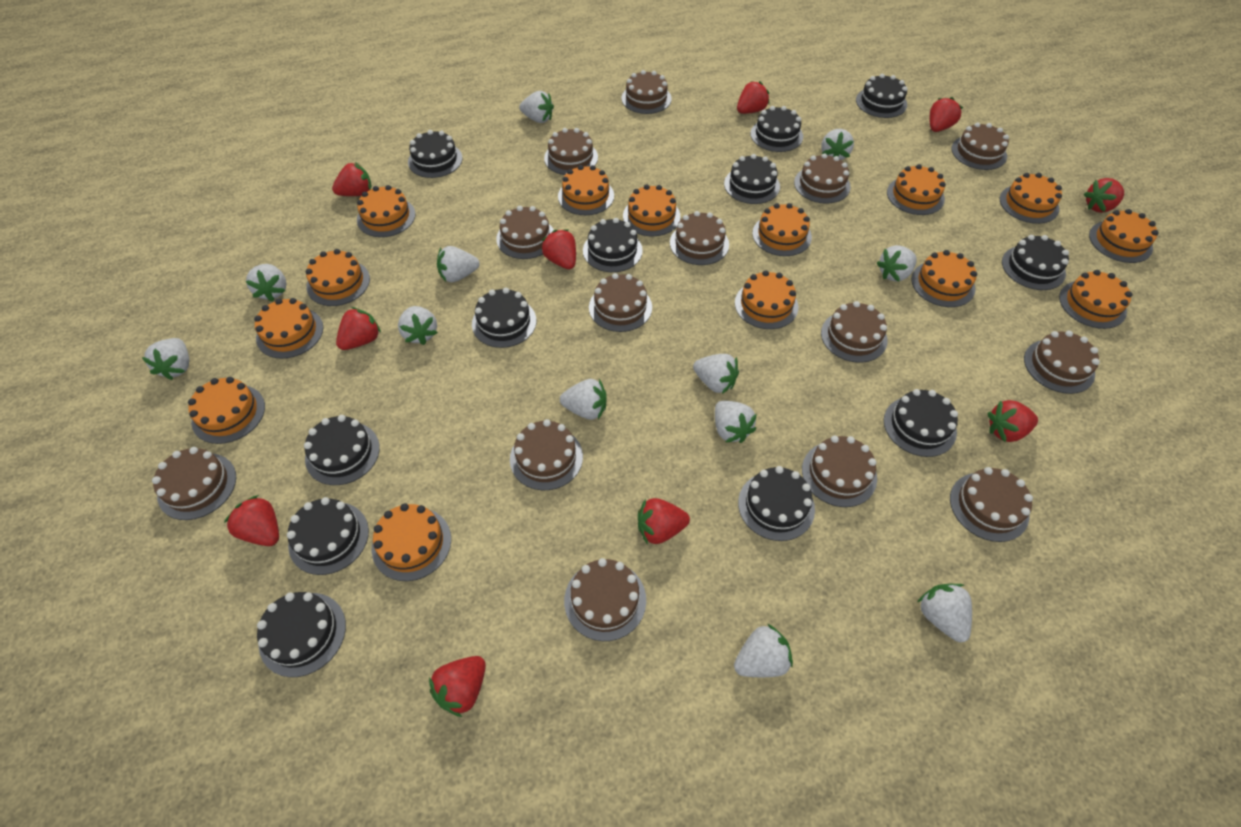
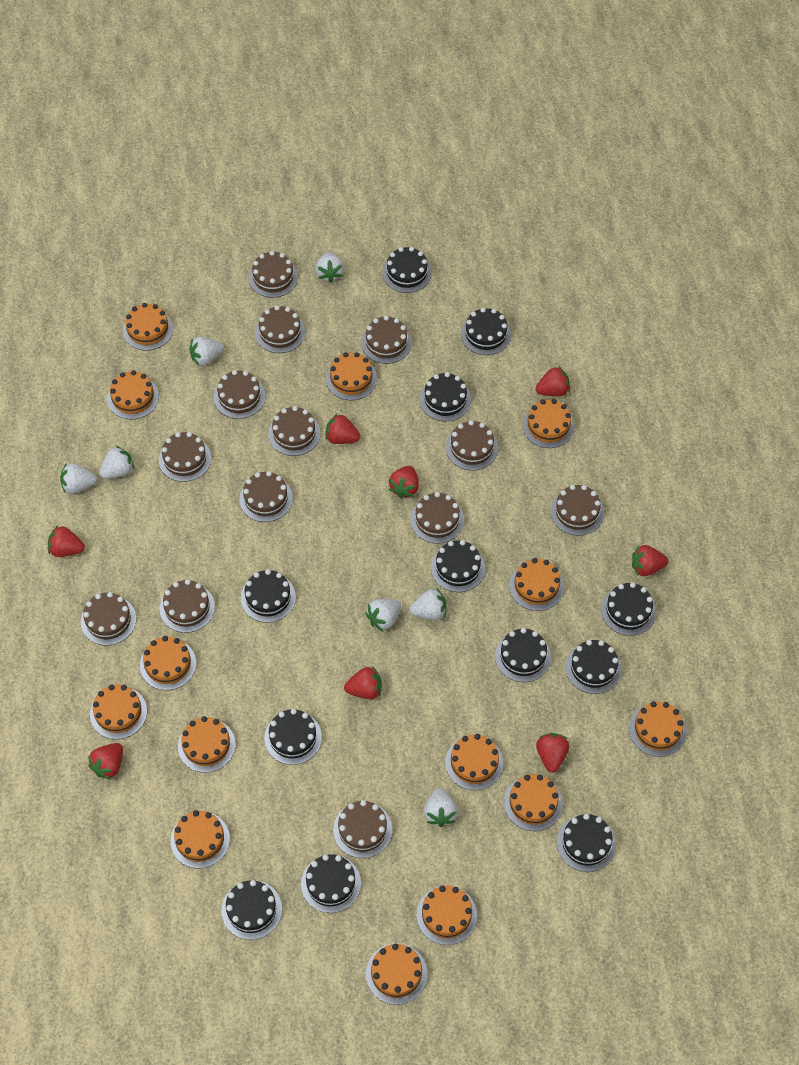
brown cake: 14 -> 13
red strawberry: 10 -> 8
white strawberry: 12 -> 7

